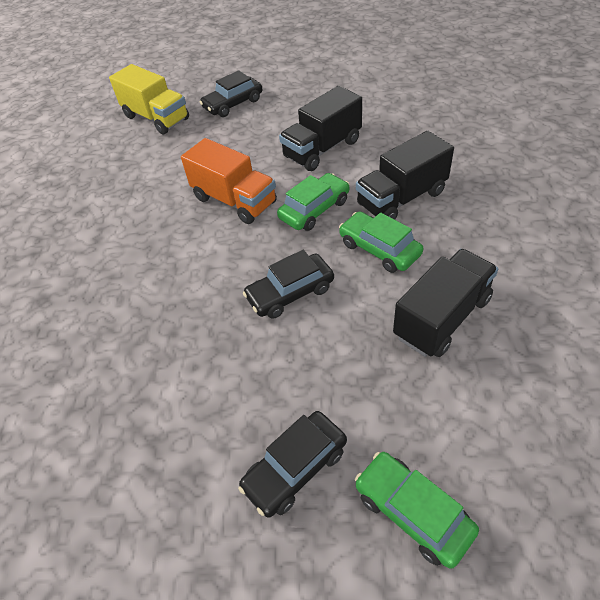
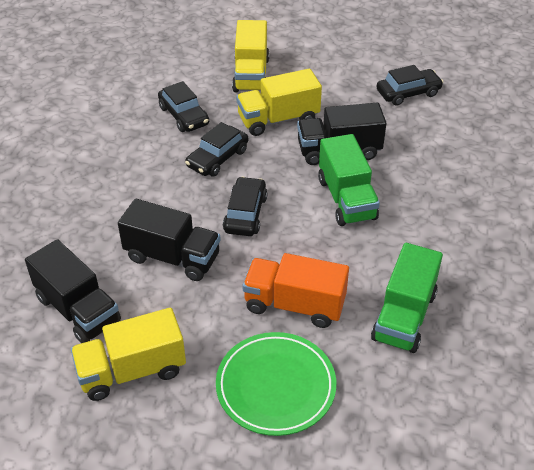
black car: 3 -> 4
green car: 3 -> 0
green plate: 0 -> 1
green truck: 0 -> 2
yellow truck: 1 -> 3

